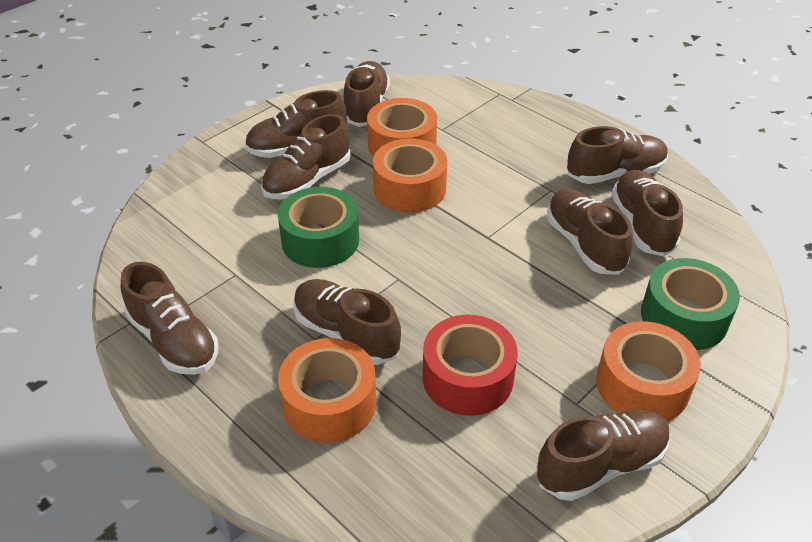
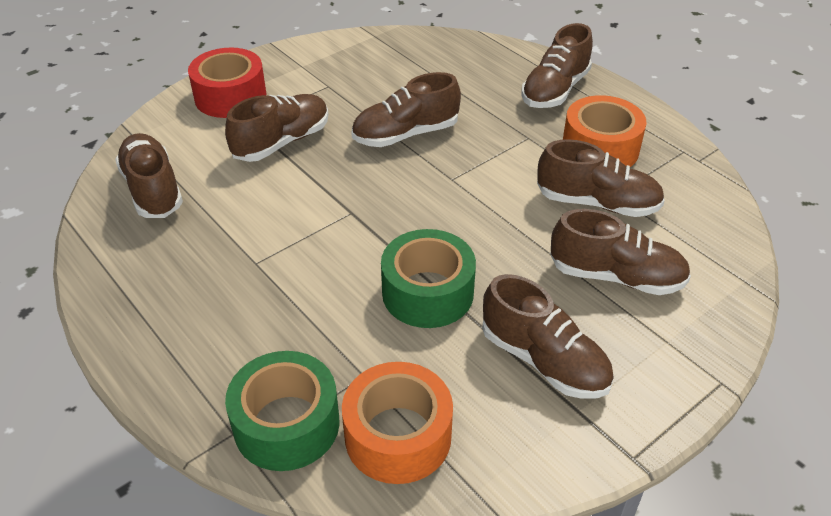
brown shoe: 9 -> 7
orange tape: 4 -> 2

